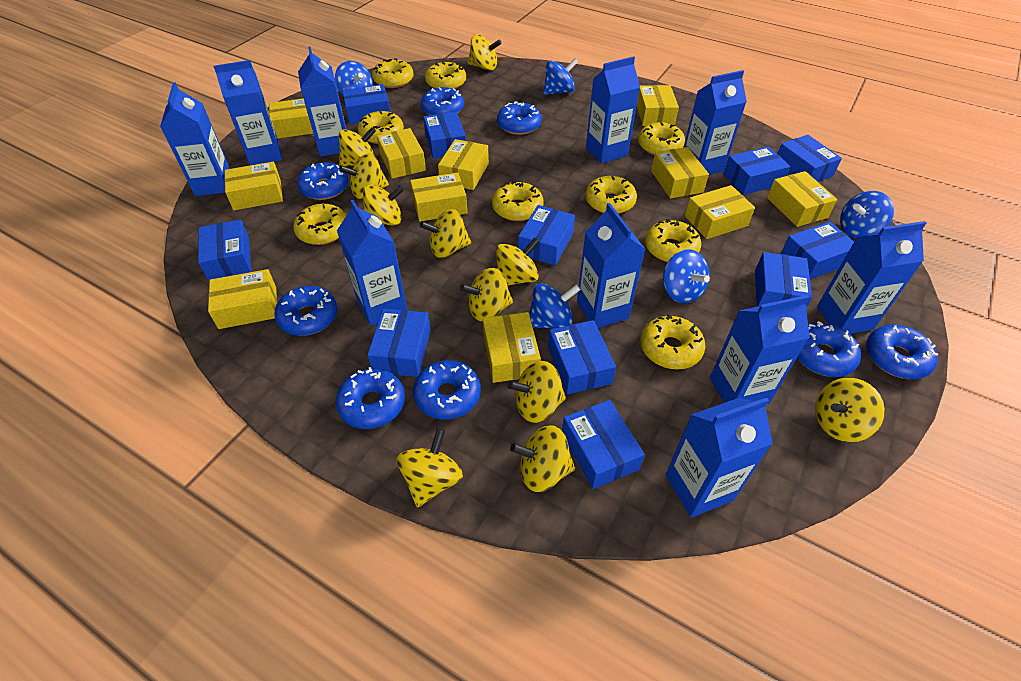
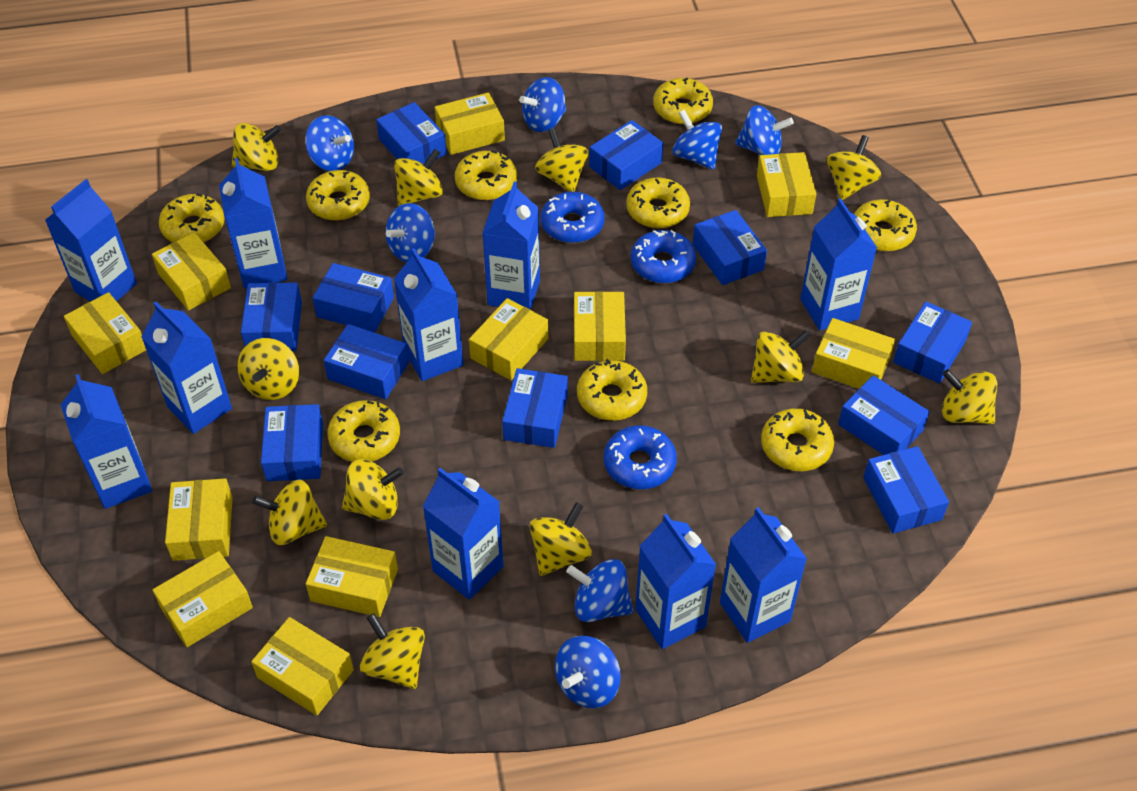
blue donut: 8 -> 3
blue spinning top: 5 -> 7

